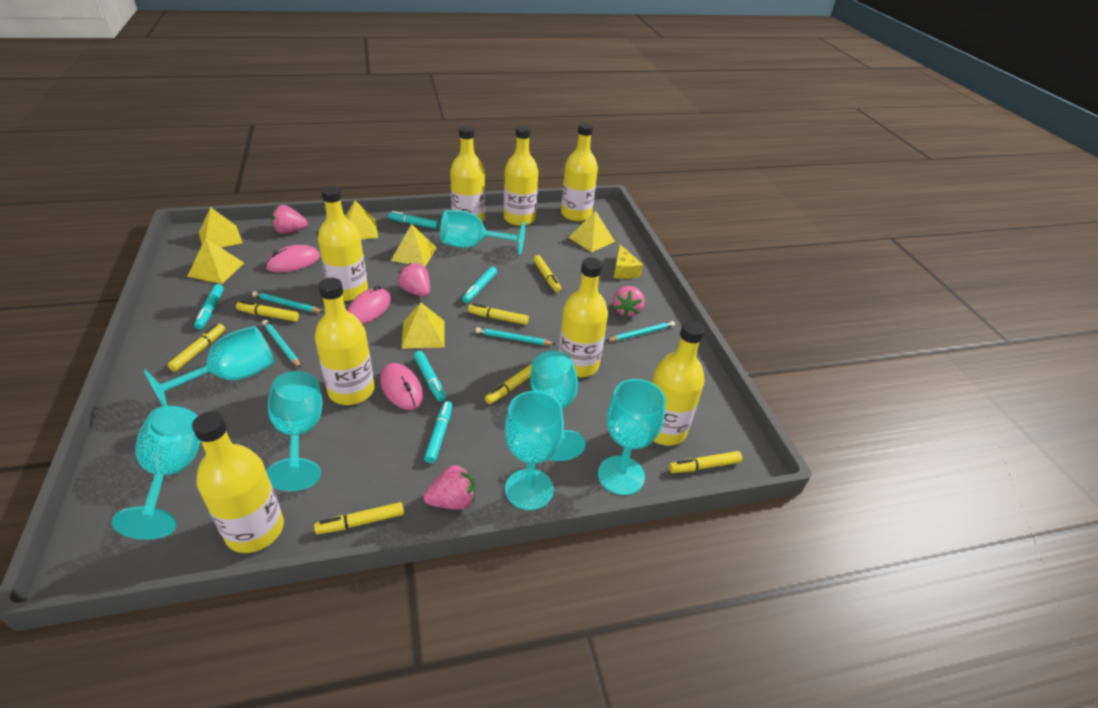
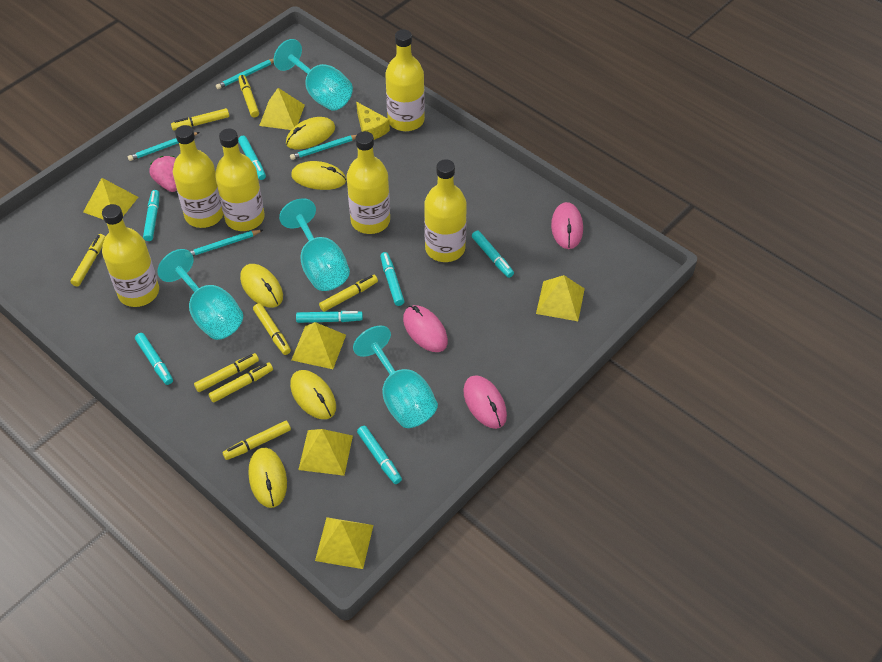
pink strawberry: 4 -> 1
turquoise goblet: 7 -> 4
turquoise marker: 5 -> 7
yellow bottle: 8 -> 6
yellow marker: 7 -> 8
yellow mouse: 0 -> 5

